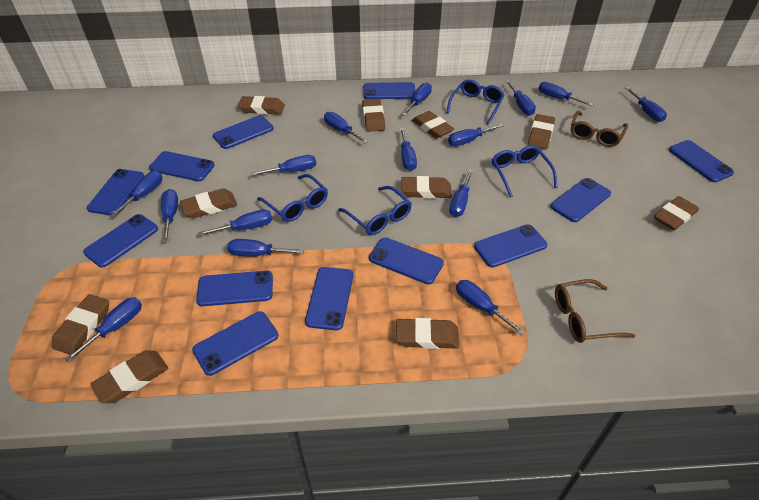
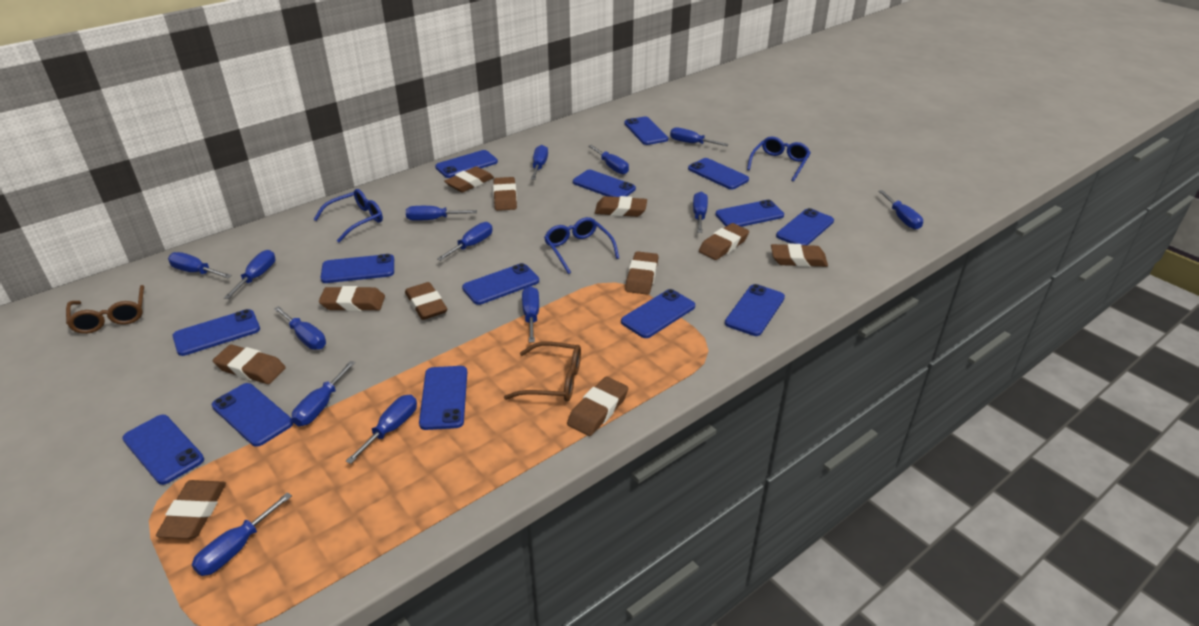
blue glasses: 4 -> 3
blue phone: 12 -> 14
blue screwdriver: 15 -> 14
brown eraser: 10 -> 11

